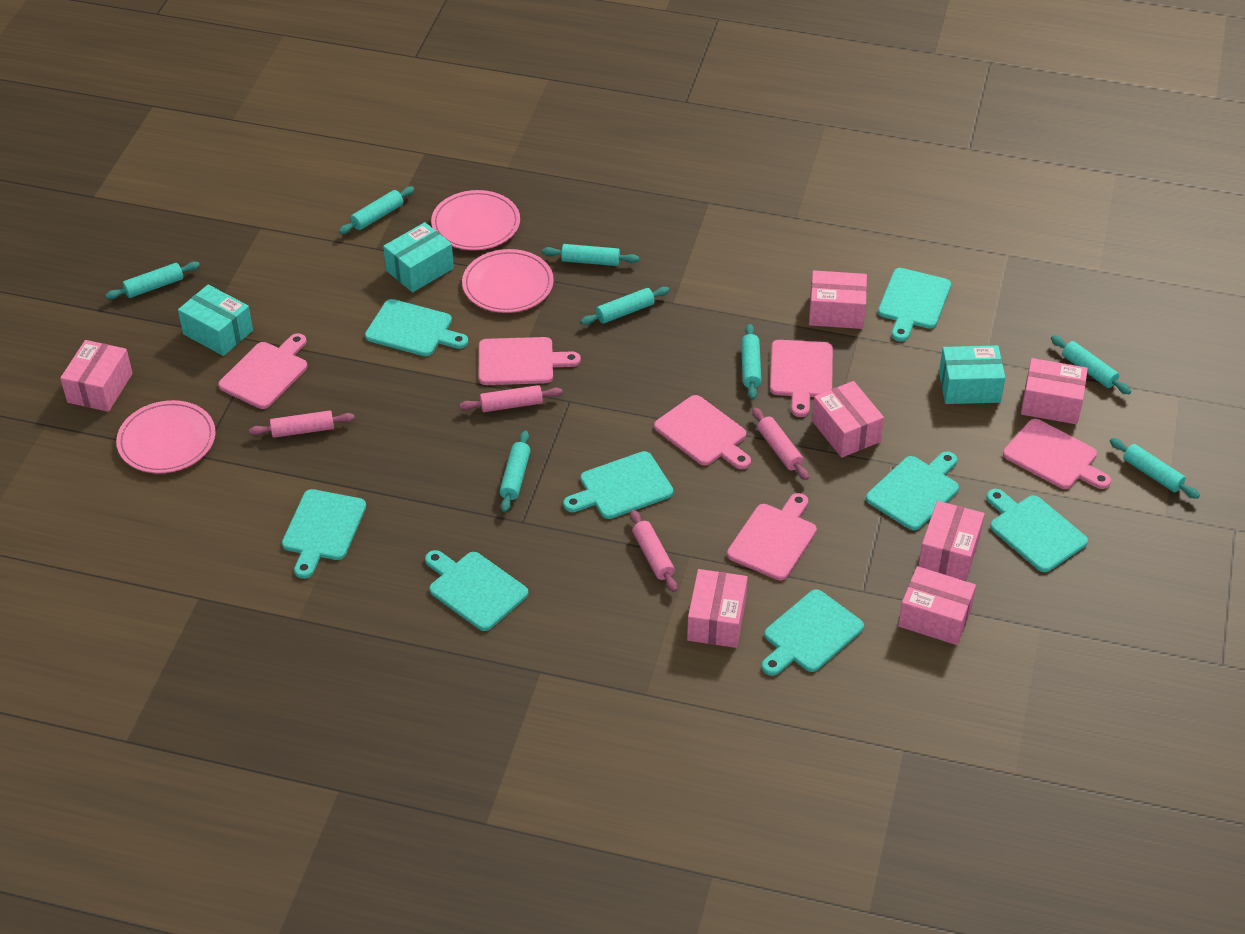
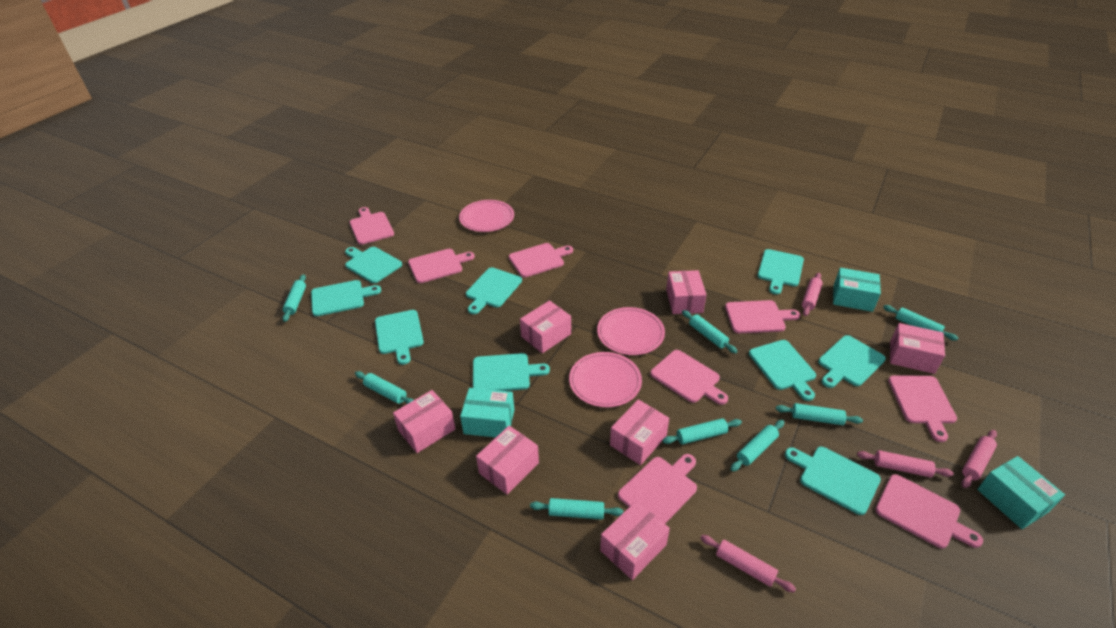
pink cutting board: 6 -> 8
turquoise cutting board: 8 -> 9

